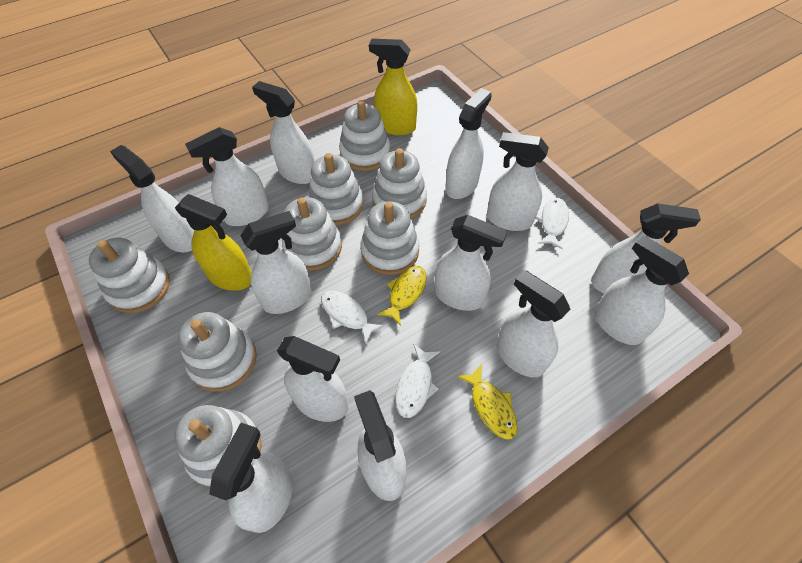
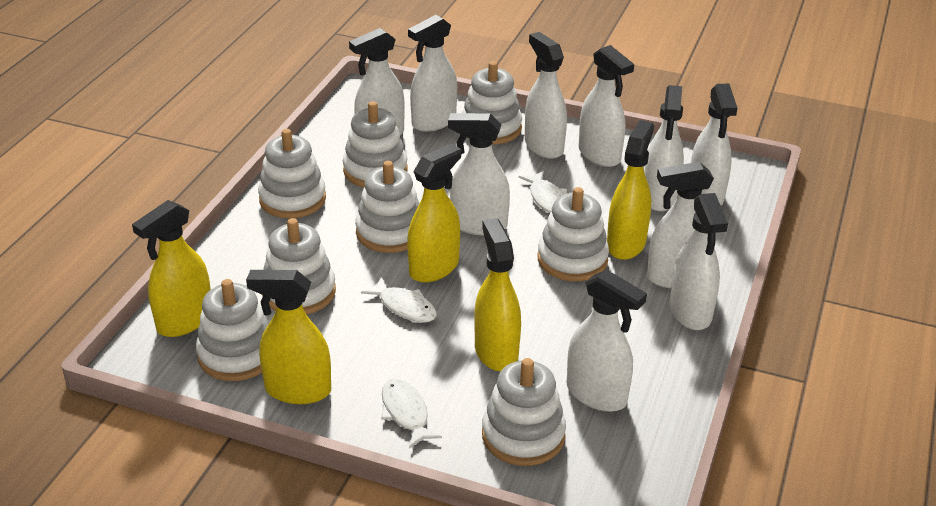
white spray bottle: 13 -> 10
yellow fish: 2 -> 0
yellow spray bottle: 2 -> 5

